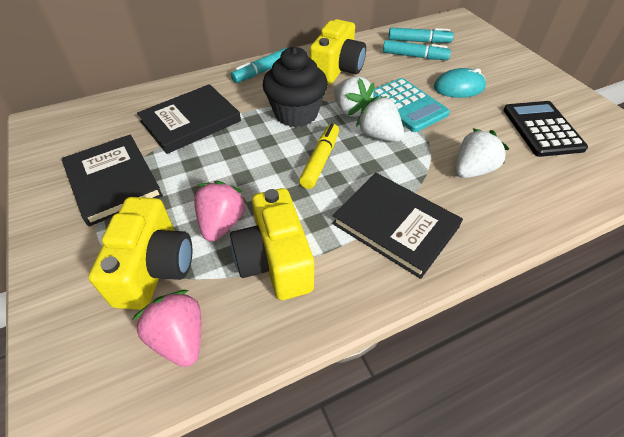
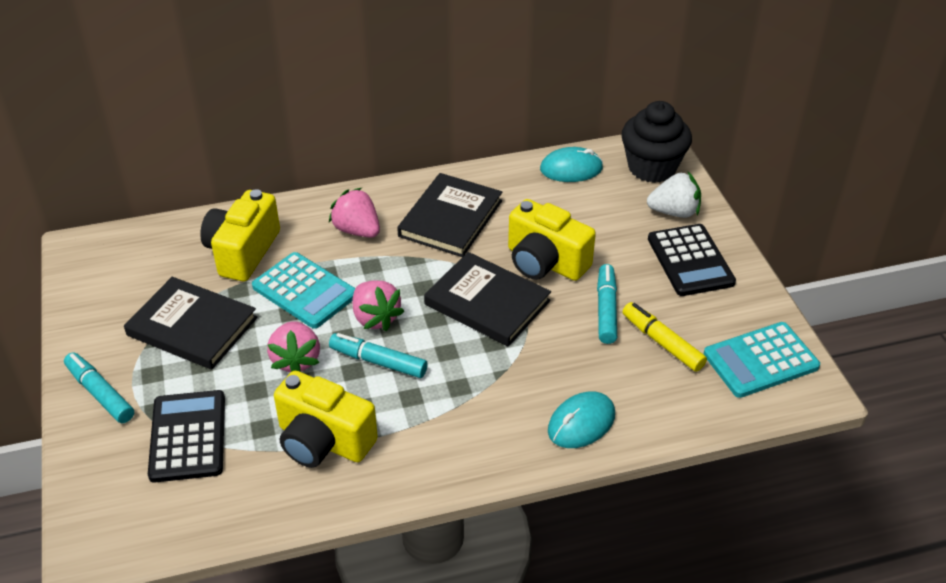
black calculator: 1 -> 2
pink strawberry: 2 -> 3
turquoise calculator: 1 -> 2
turquoise mouse: 1 -> 2
white strawberry: 3 -> 1

